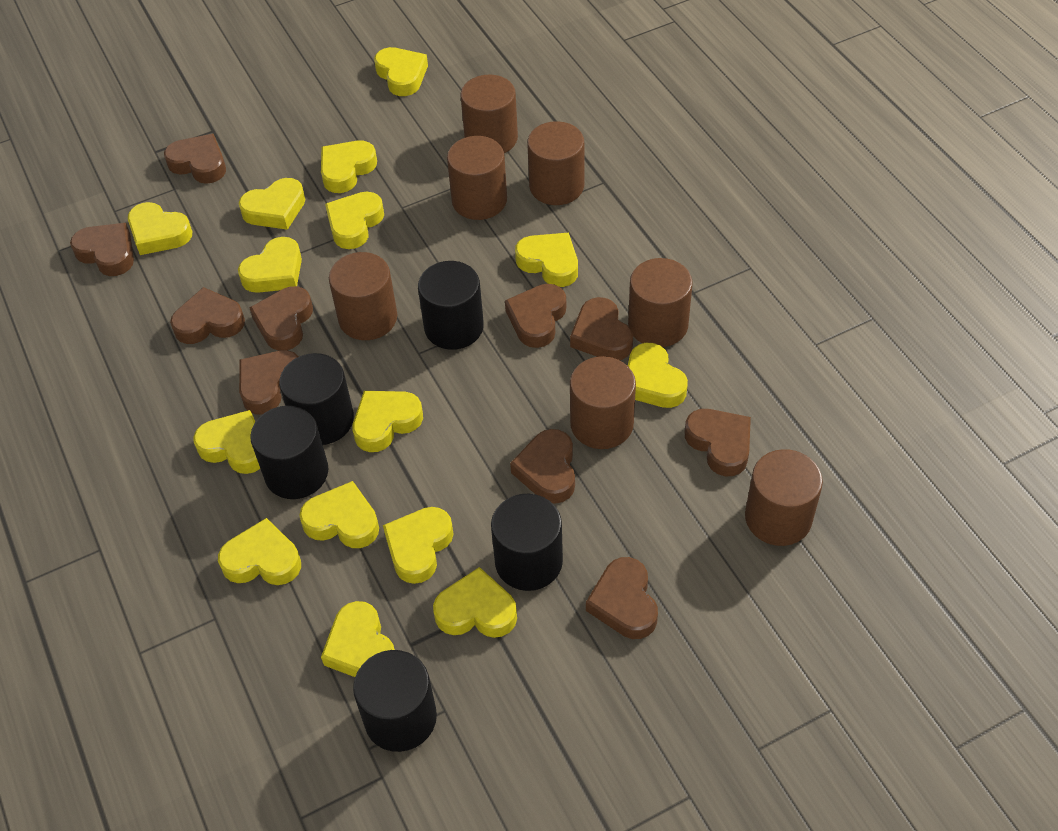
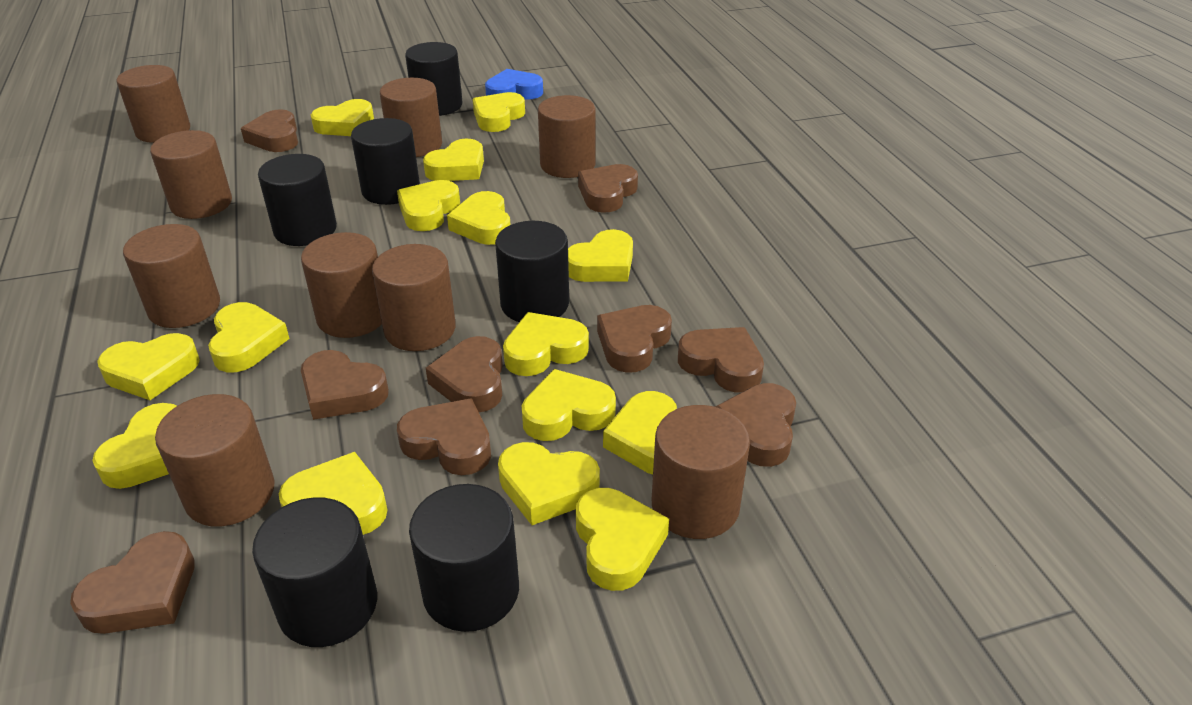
black cylinder: 5 -> 6
blue heart: 0 -> 1
brown cylinder: 7 -> 9
brown heart: 10 -> 9

